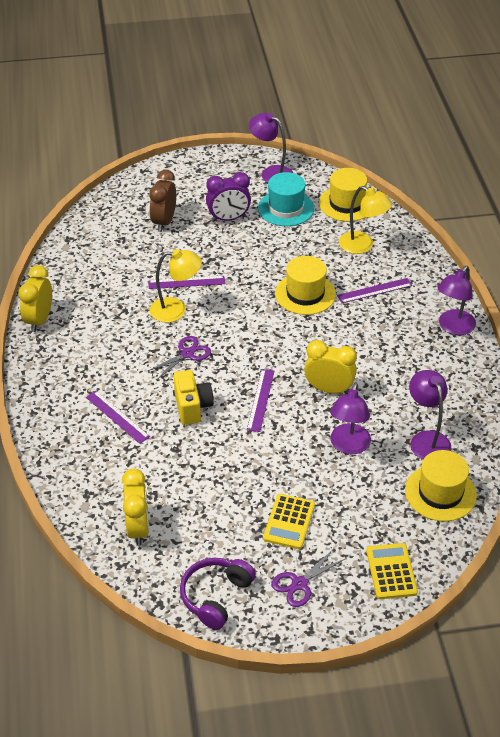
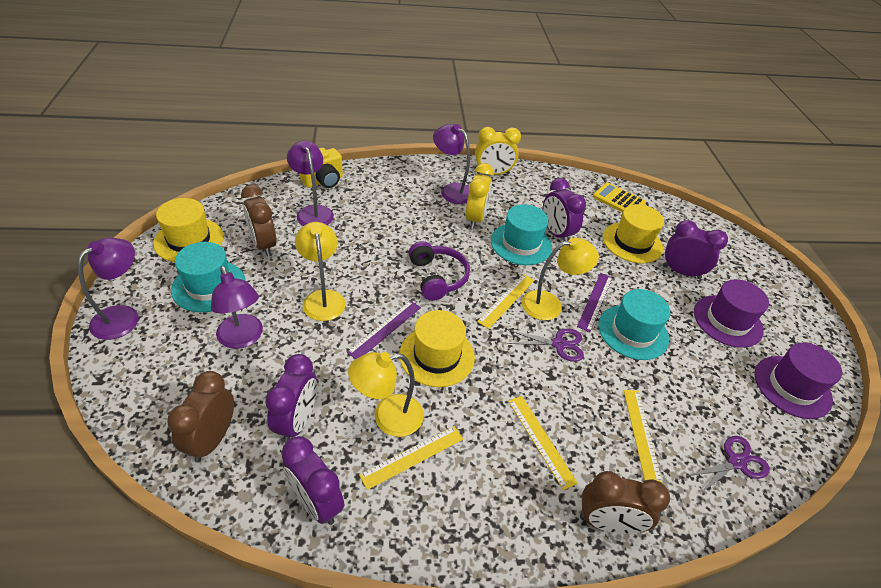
brown clock: 1 -> 3
purple clock: 1 -> 4
purple hat: 0 -> 2
purple ruler: 4 -> 2
turquoise hat: 1 -> 3
yellow calculator: 2 -> 1
yellow clock: 3 -> 2
yellow lamp: 2 -> 3
yellow ruler: 0 -> 4

